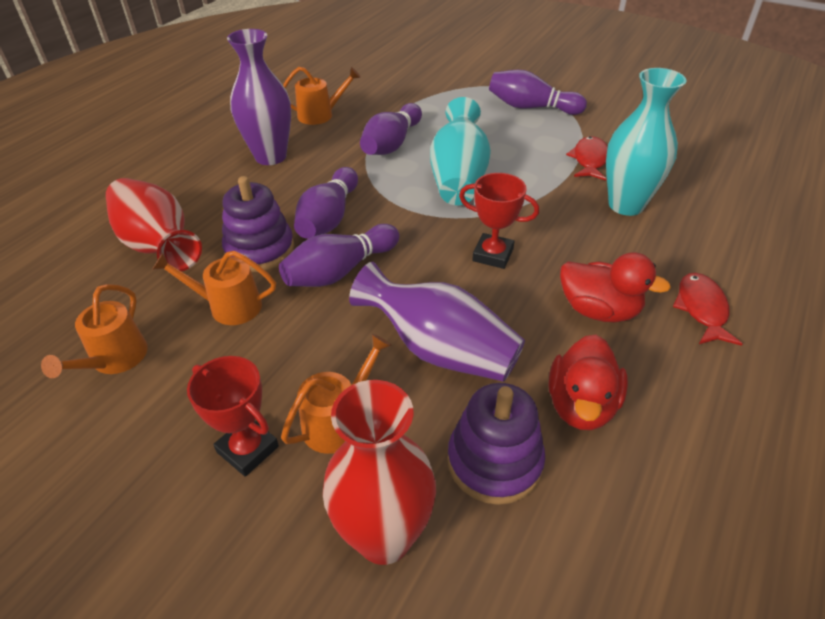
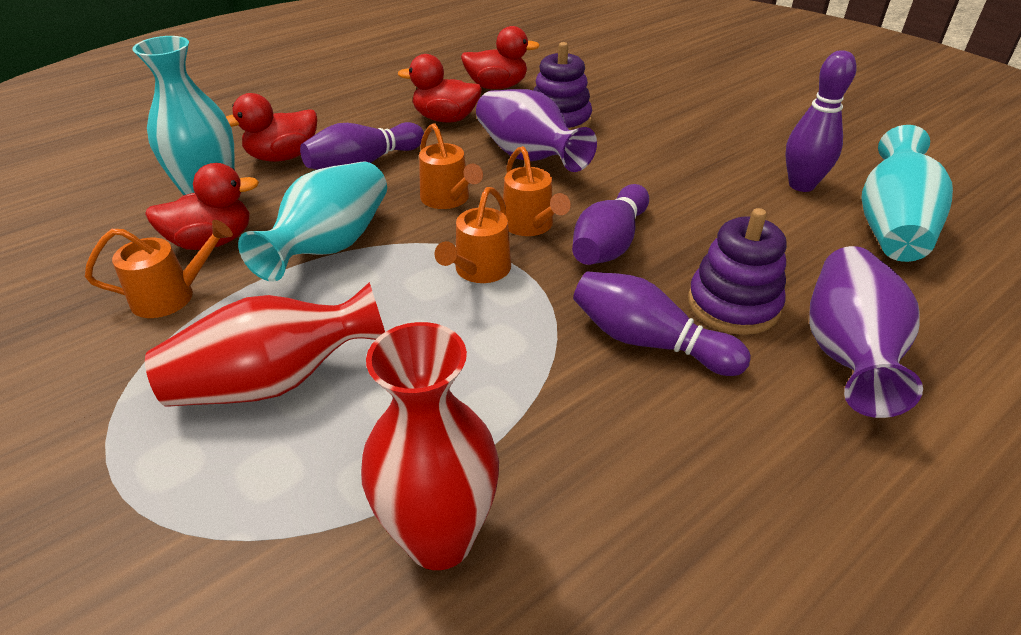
red duck: 2 -> 4
red fish: 2 -> 0
red trophy: 2 -> 0
turquoise vase: 2 -> 3

